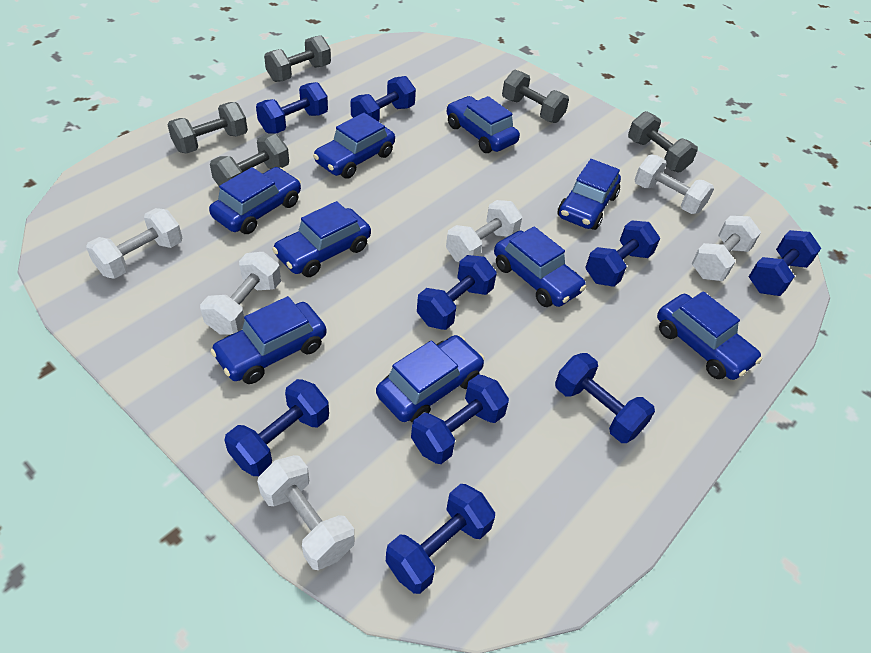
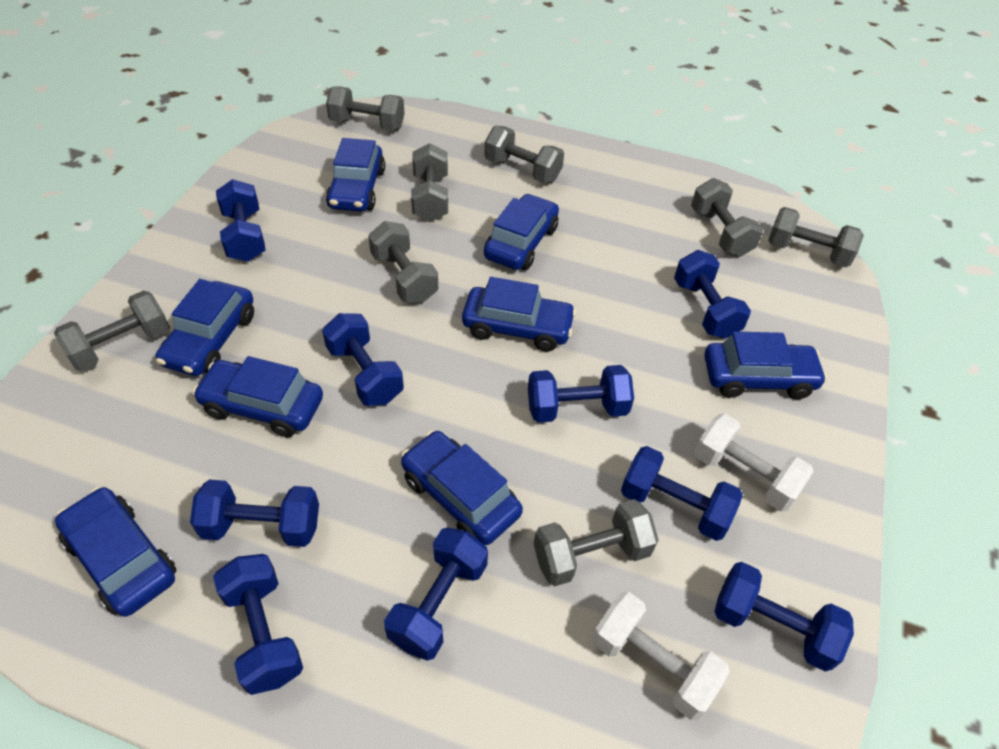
blue car: 9 -> 8
grey dumbbell: 5 -> 8
white dumbbell: 6 -> 2

